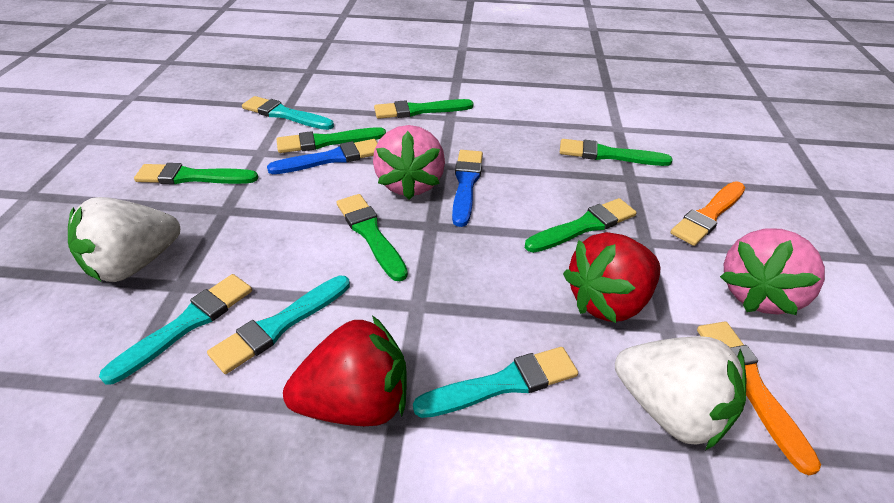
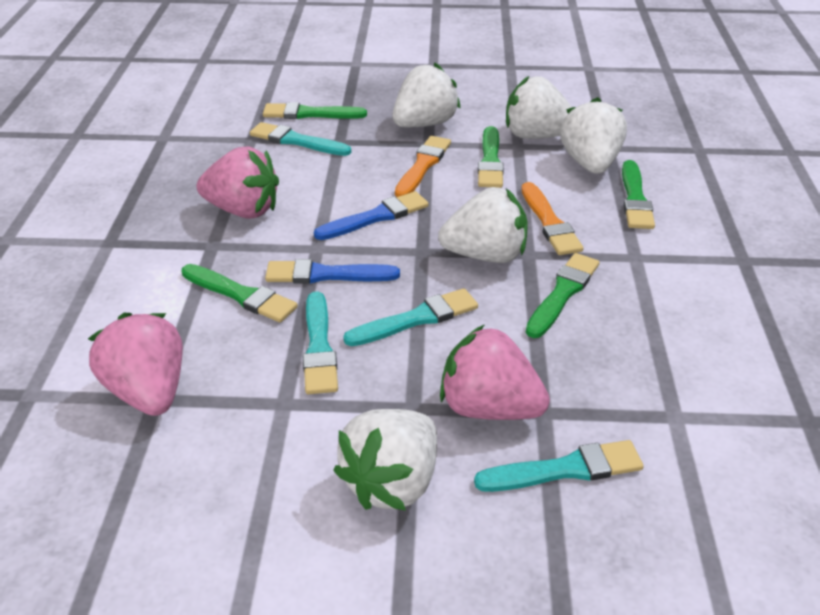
green brush: 6 -> 5
pink strawberry: 2 -> 3
red strawberry: 2 -> 0
white strawberry: 2 -> 5

